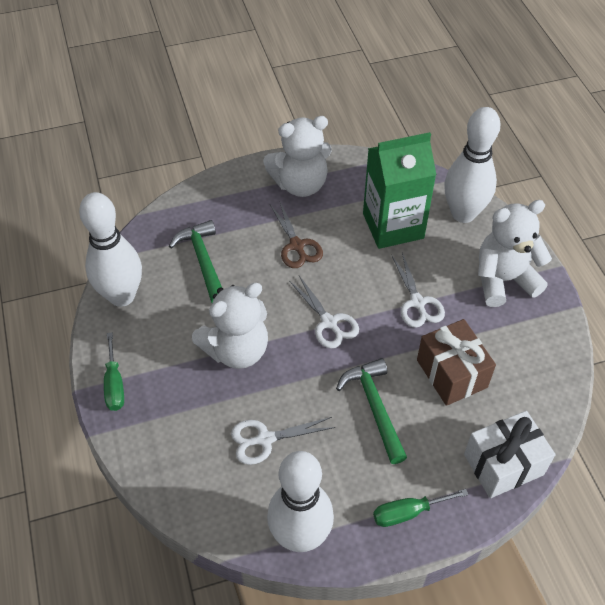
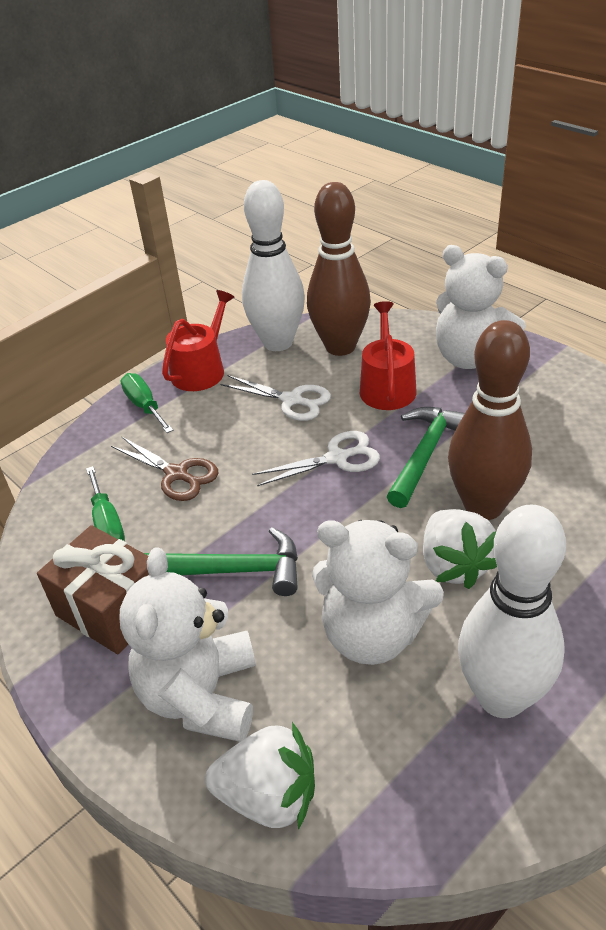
brown bowling pin: 0 -> 2
green carton: 1 -> 0
red watering can: 0 -> 2
white bowling pin: 3 -> 2
white gift: 1 -> 0
white scissors: 3 -> 2
white strawberry: 0 -> 2

